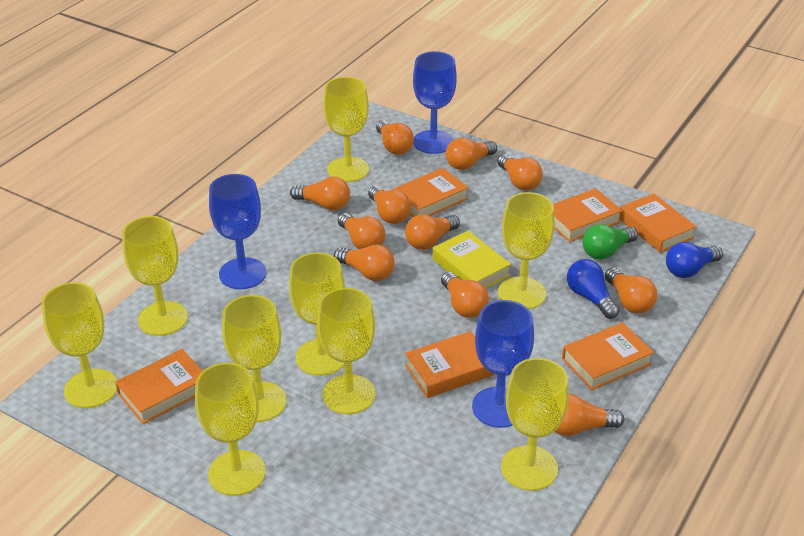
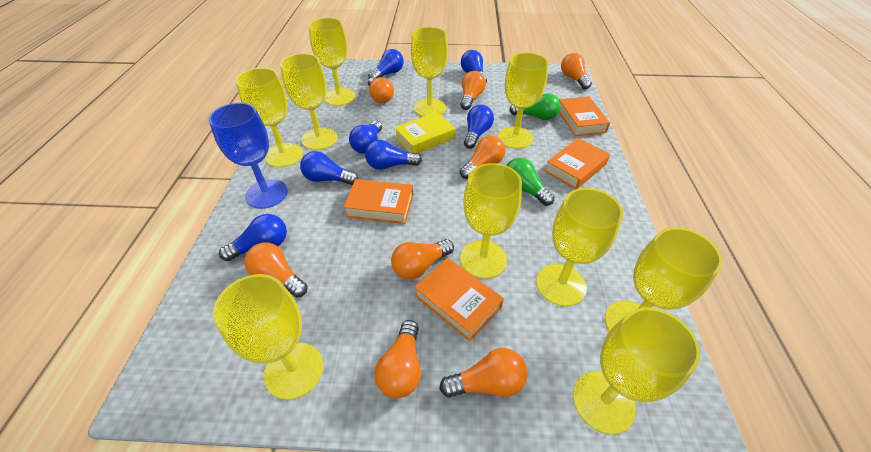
blue goblet: 3 -> 1
blue light bulb: 2 -> 7
green light bulb: 1 -> 2
orange book: 6 -> 4
orange light bulb: 11 -> 8
yellow goblet: 9 -> 10

